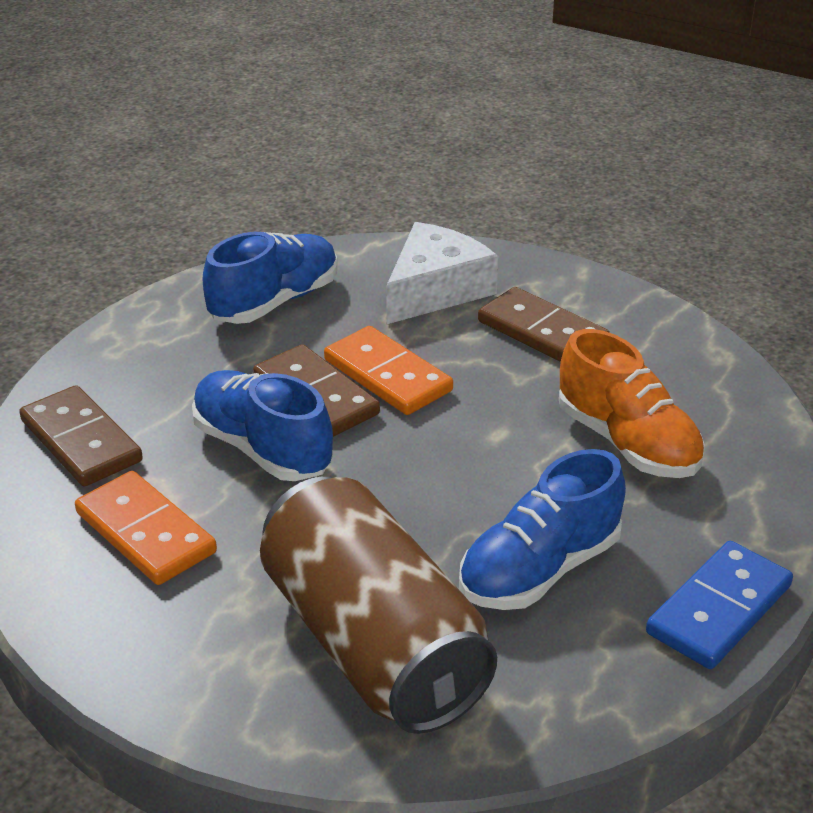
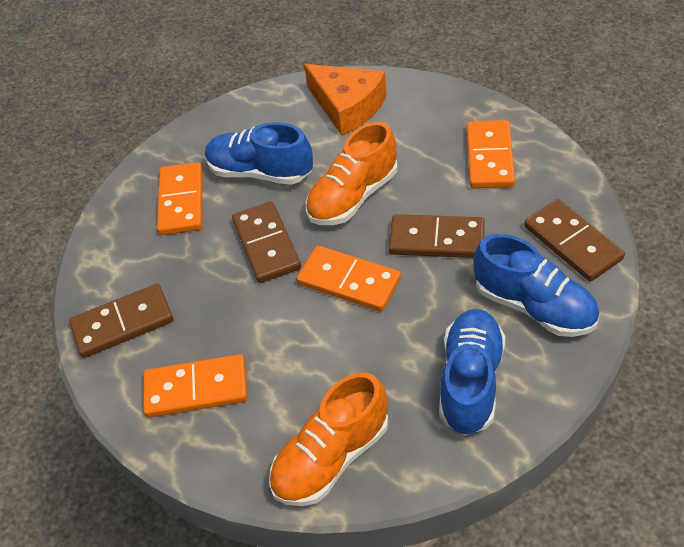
blue domino: 1 -> 0
brown can: 1 -> 0
brown domino: 3 -> 4
orange cheese: 0 -> 1
orange domino: 2 -> 4
orange shoe: 1 -> 2
white cheese: 1 -> 0

